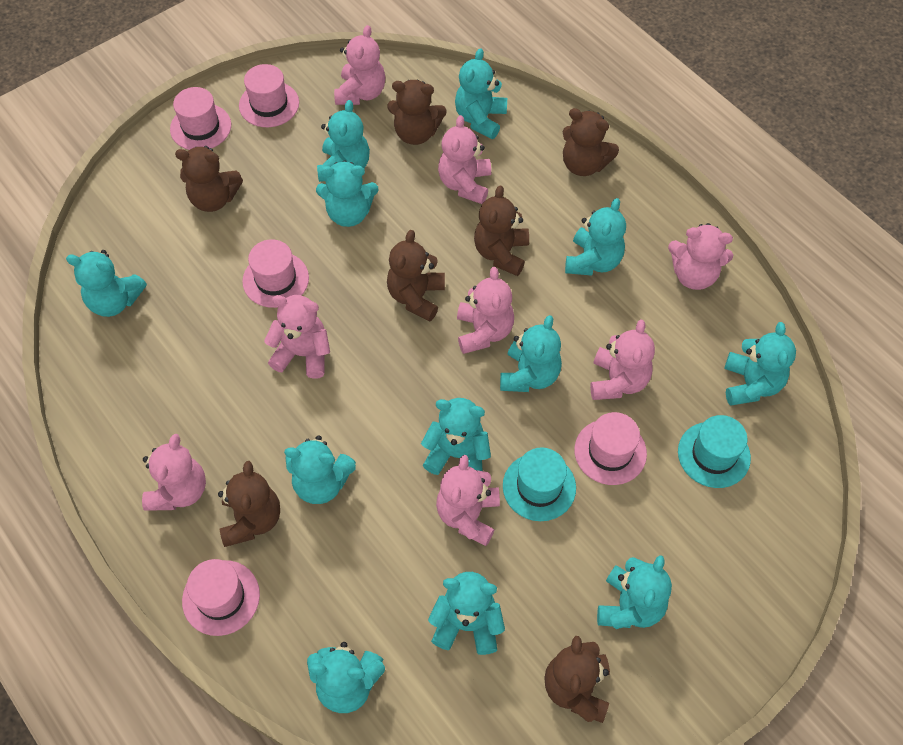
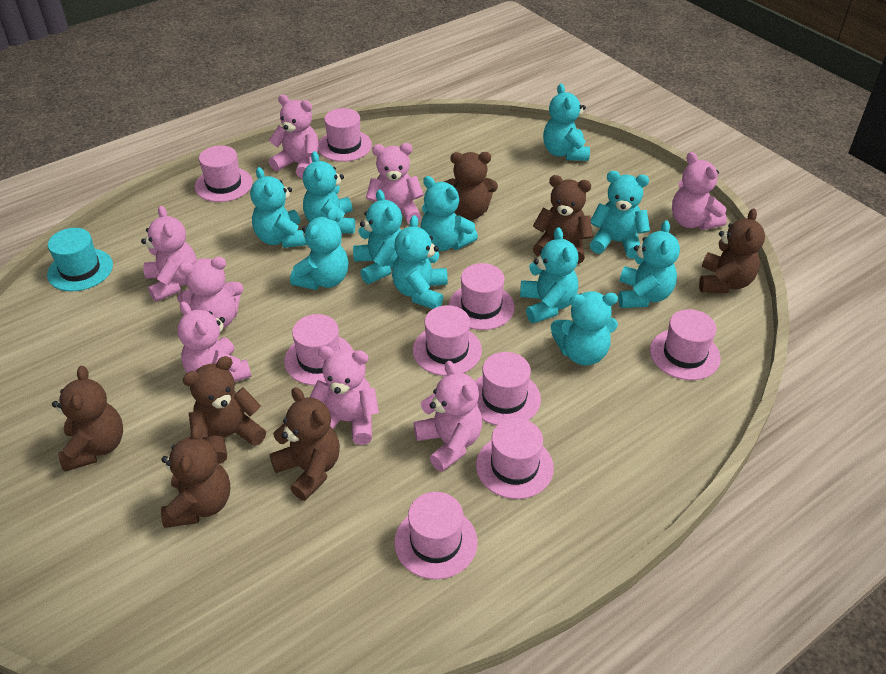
pink hat: 5 -> 9
turquoise hat: 2 -> 1
turquoise teddy bear: 12 -> 11

